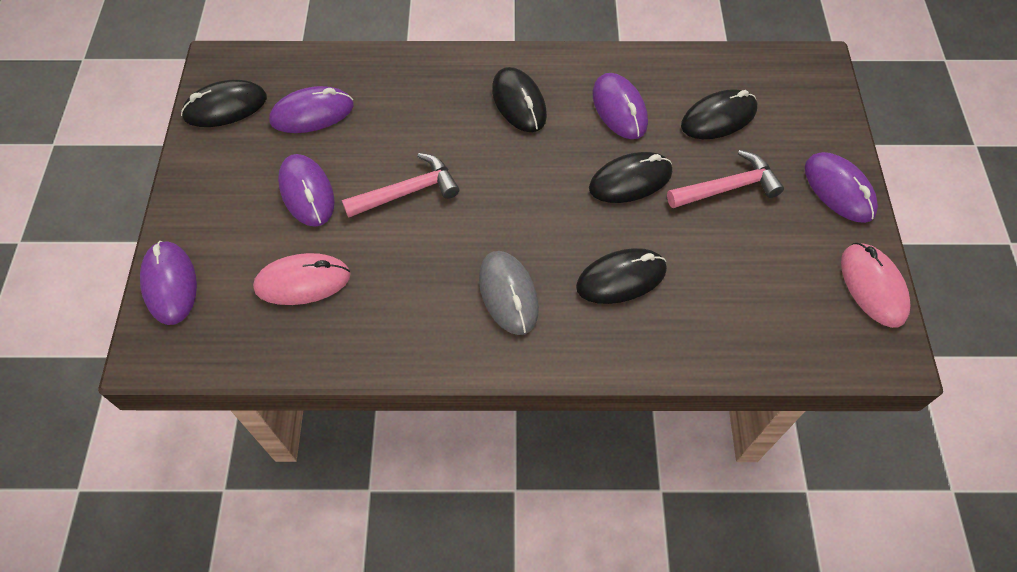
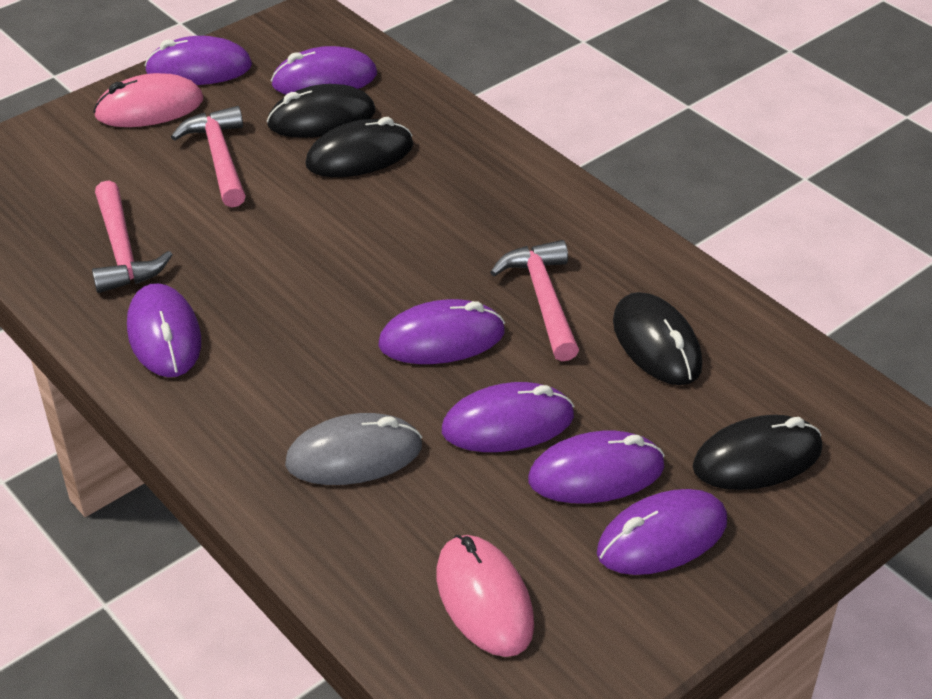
black mouse: 5 -> 4
pink hammer: 2 -> 3
purple mouse: 5 -> 7

